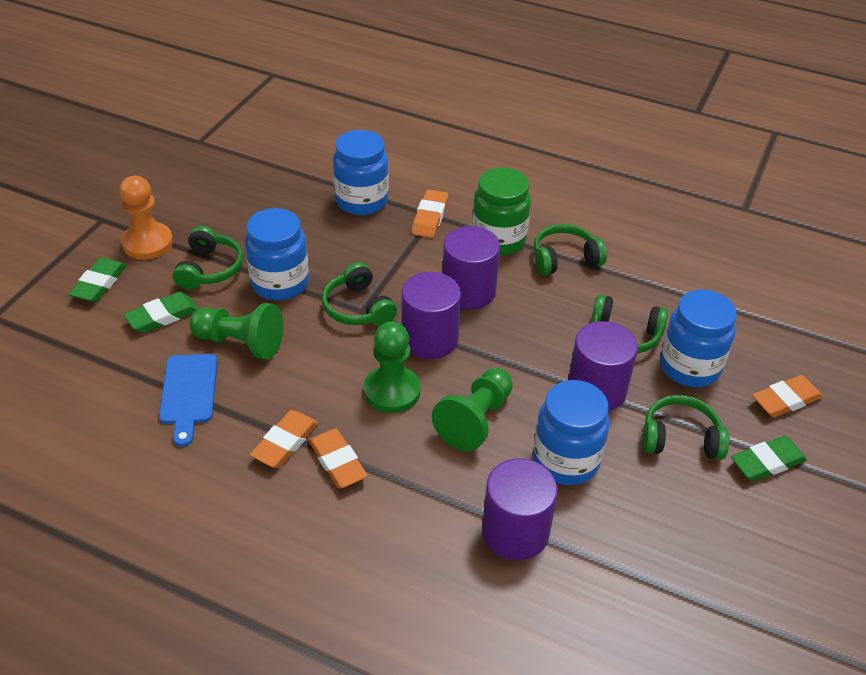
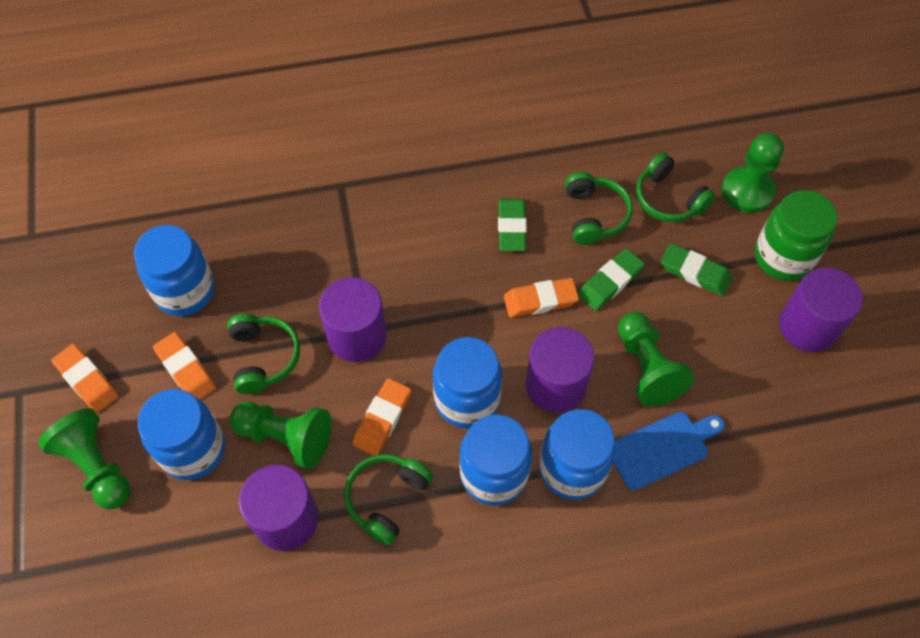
blue jar: 4 -> 5
green headphones: 5 -> 4
green pawn: 3 -> 4
orange pawn: 1 -> 0

